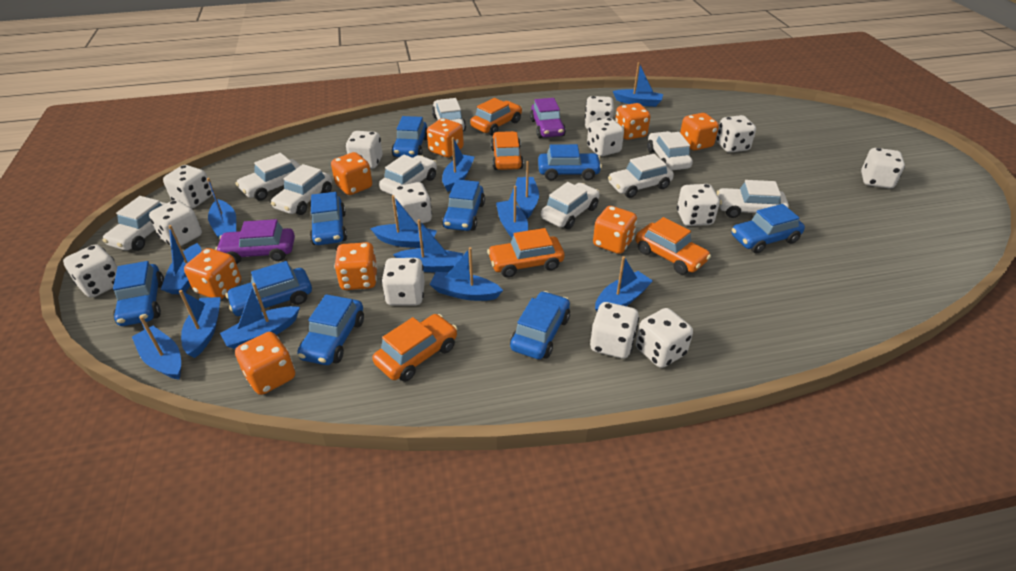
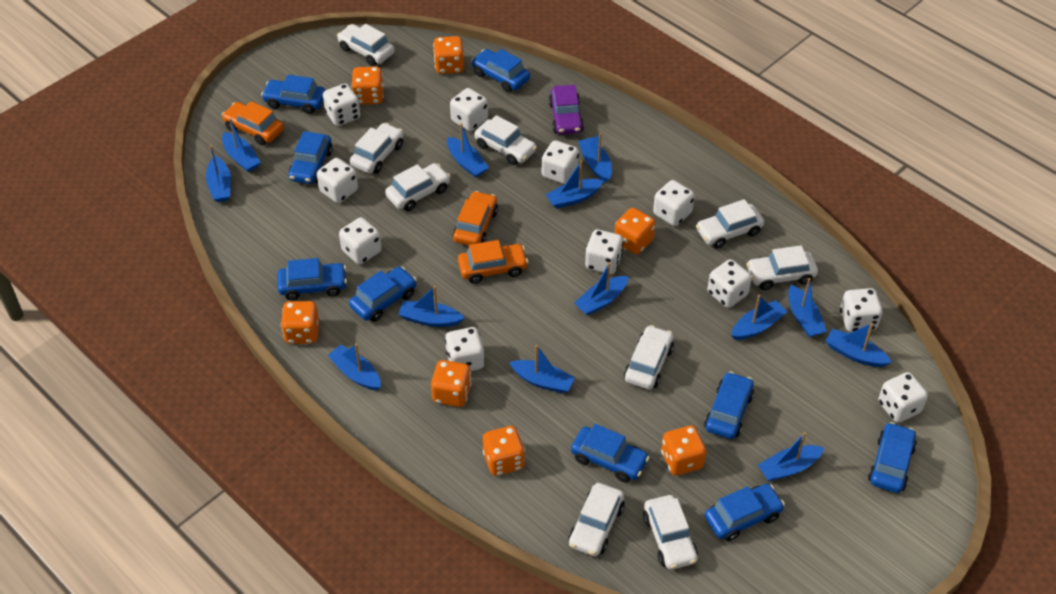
orange car: 5 -> 3
orange dice: 8 -> 7
purple car: 2 -> 1
white dice: 13 -> 11

